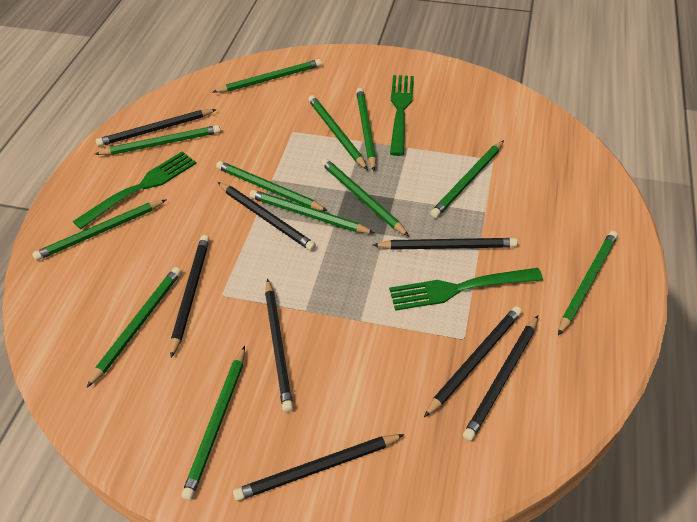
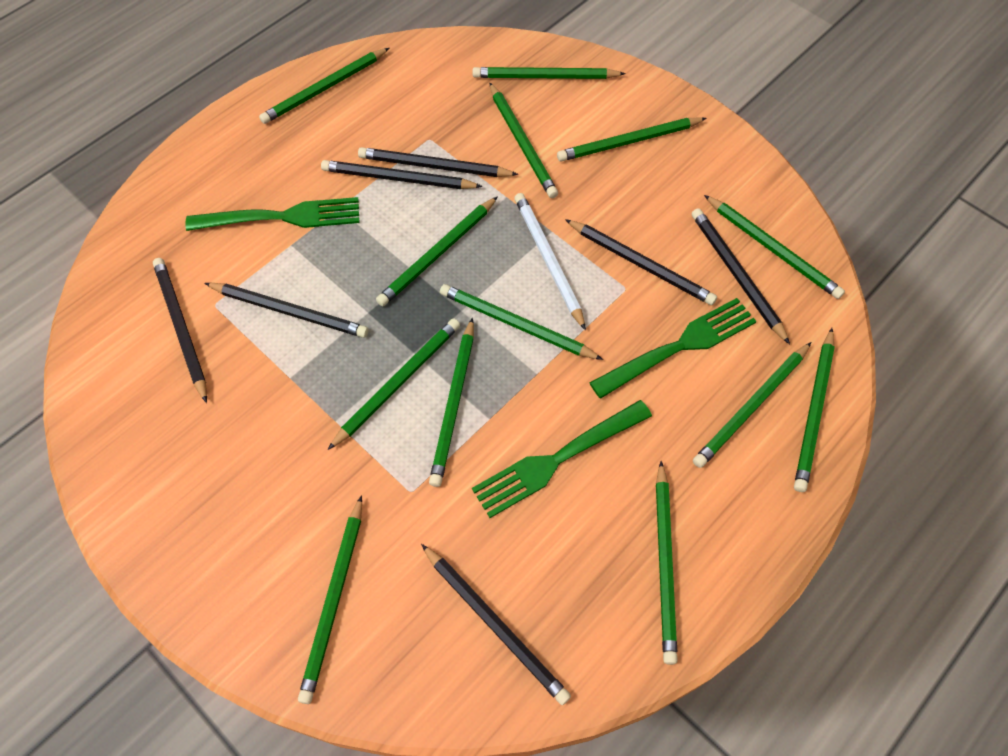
black pencil: 8 -> 7
green pencil: 12 -> 13
white pencil: 0 -> 1

